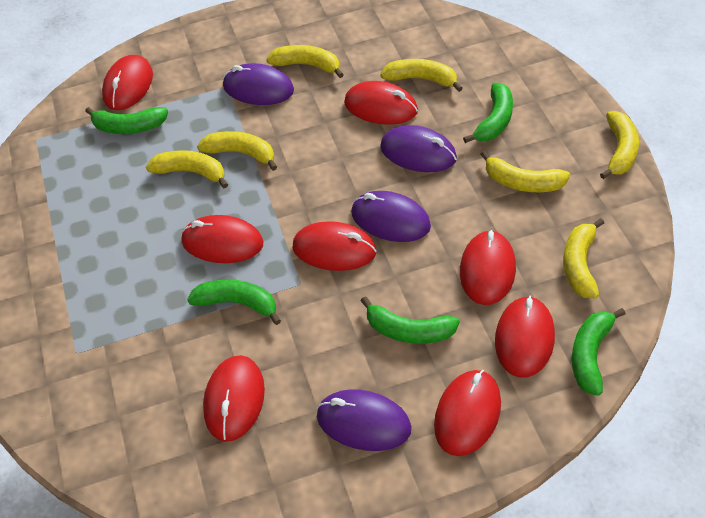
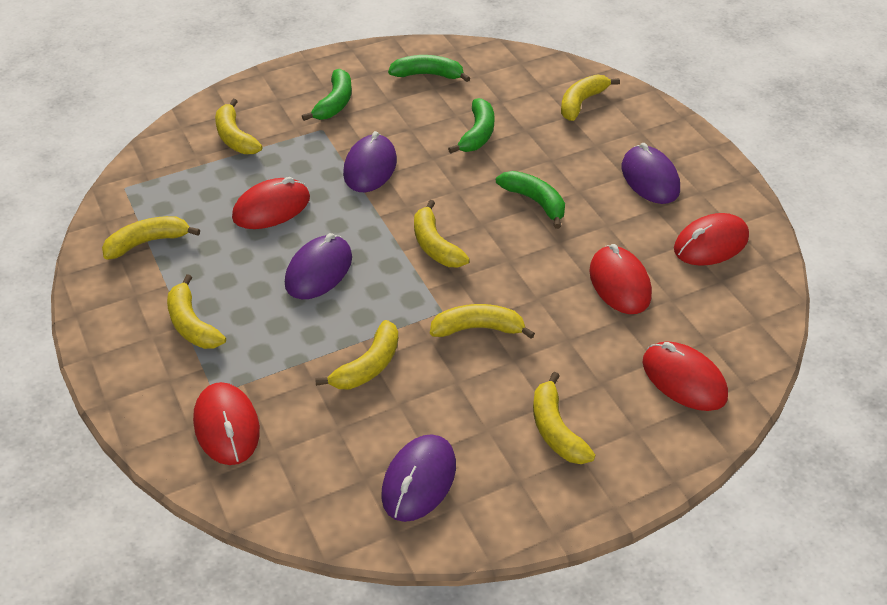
green banana: 5 -> 4
red mouse: 8 -> 5
yellow banana: 7 -> 8

